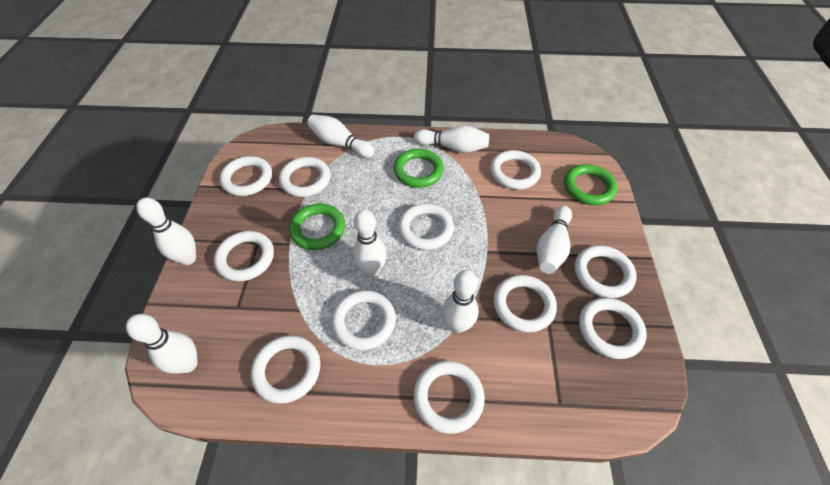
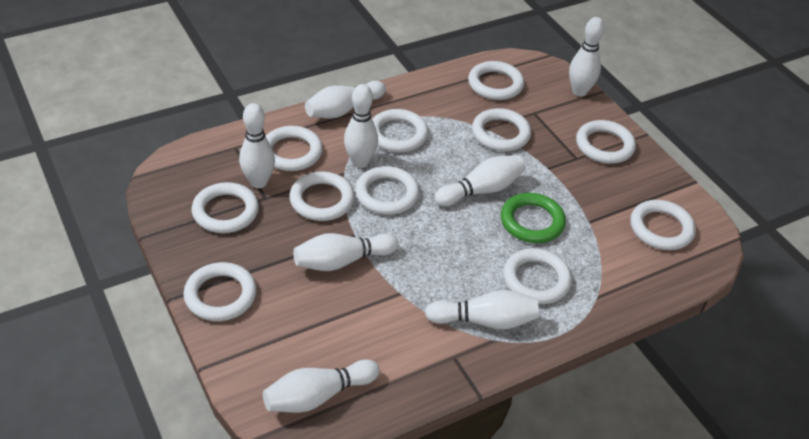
green ring: 3 -> 1
white bowling pin: 7 -> 8

